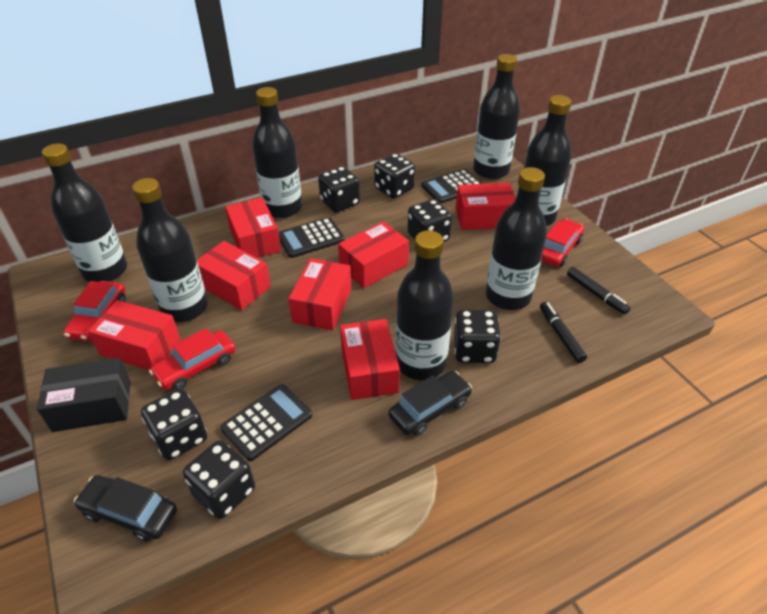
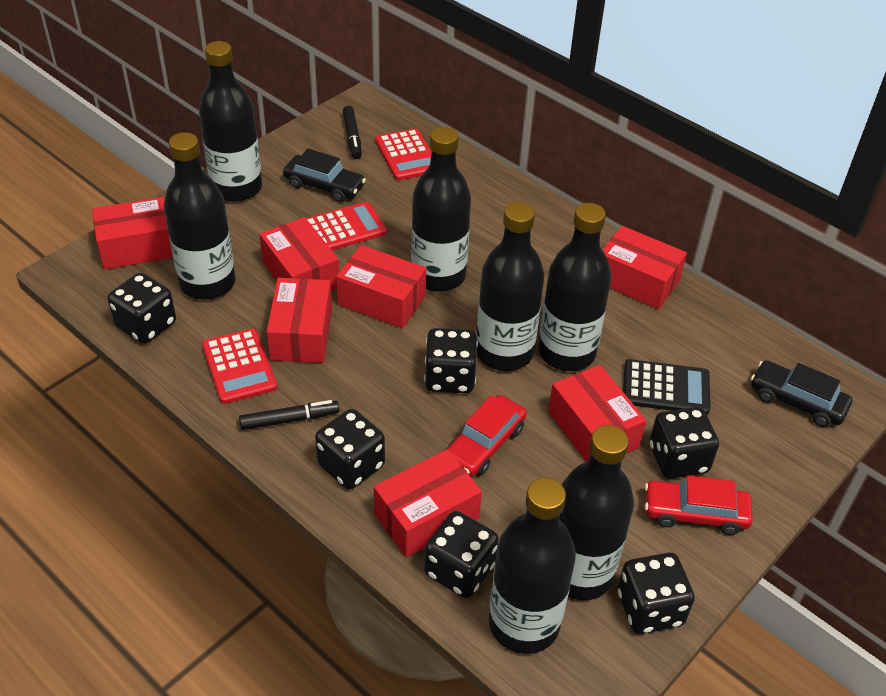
black box: 1 -> 0
black calculator: 3 -> 1
red calculator: 0 -> 3
red car: 3 -> 2

